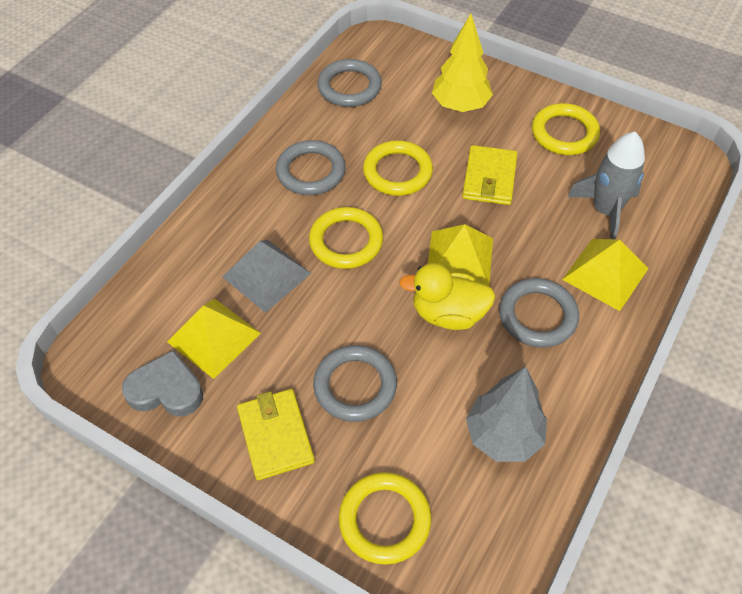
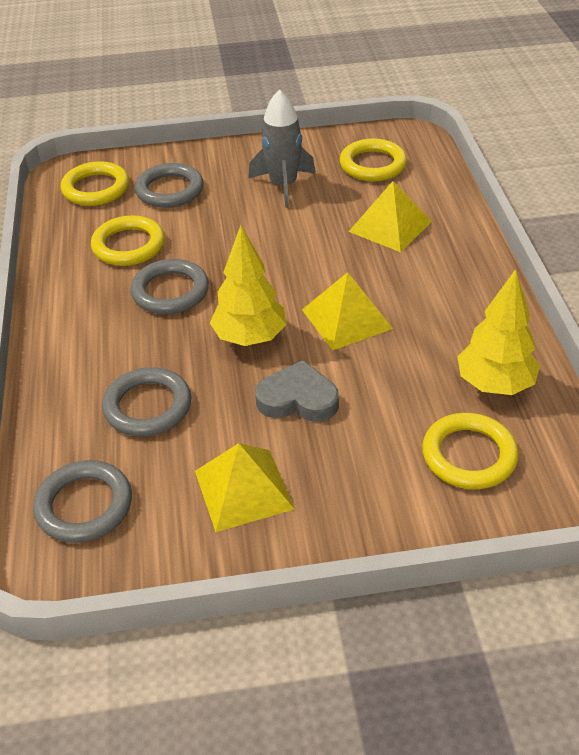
grey pyramid: 1 -> 0
grey tree: 1 -> 0
yellow duck: 1 -> 0
yellow tree: 1 -> 2
yellow wallet: 2 -> 0

